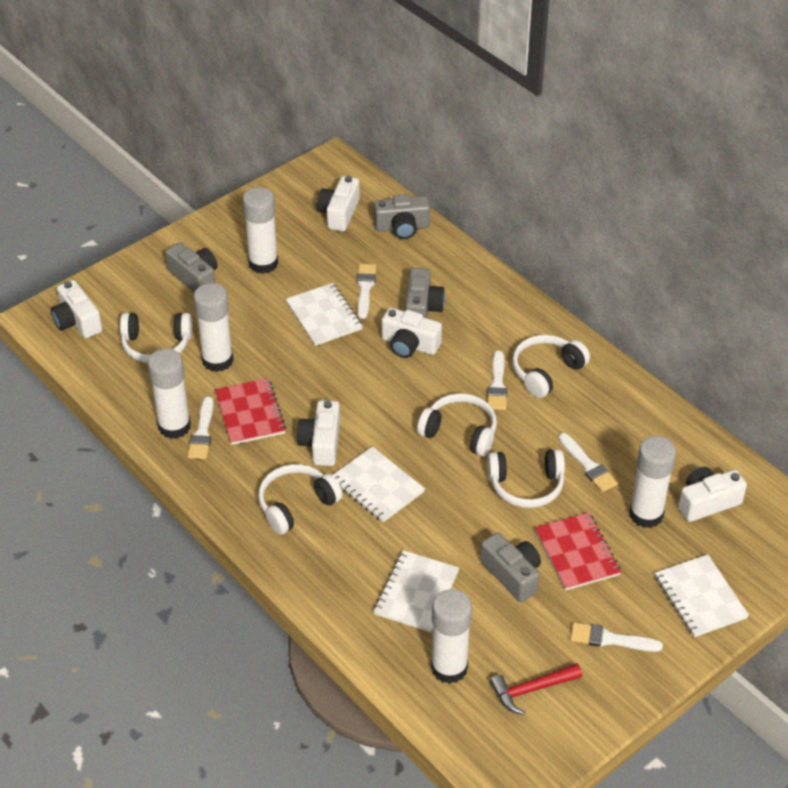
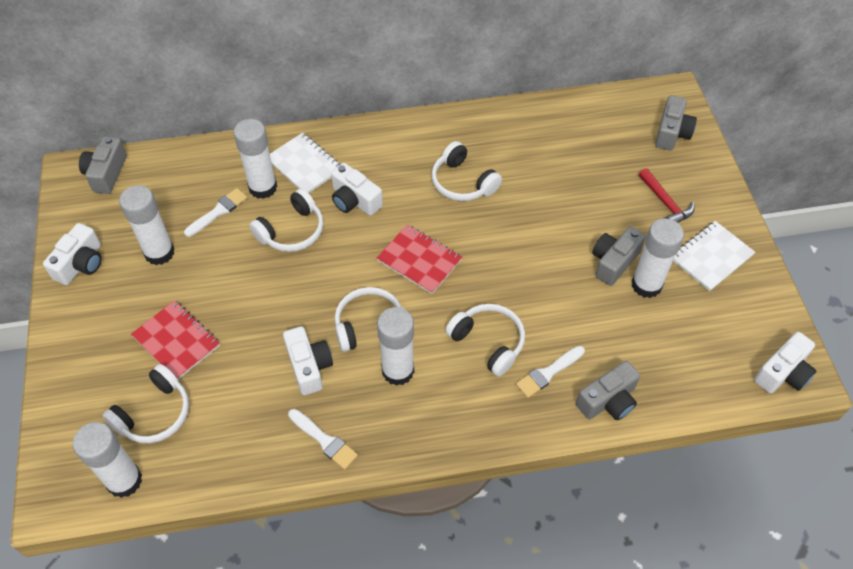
white brush: 5 -> 3
white camera: 5 -> 4
white notebook: 4 -> 2

